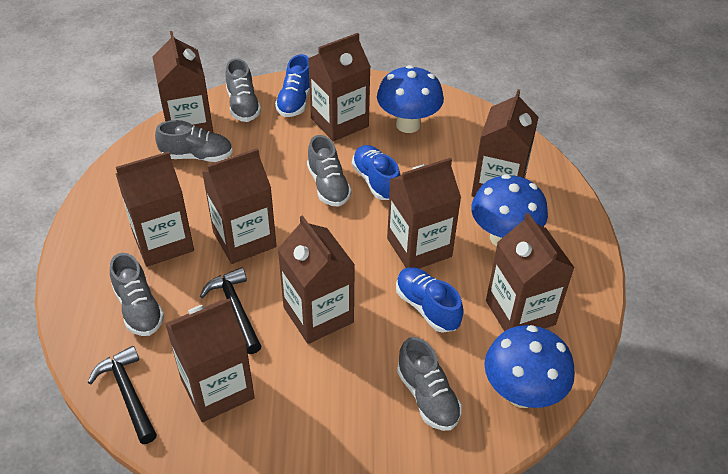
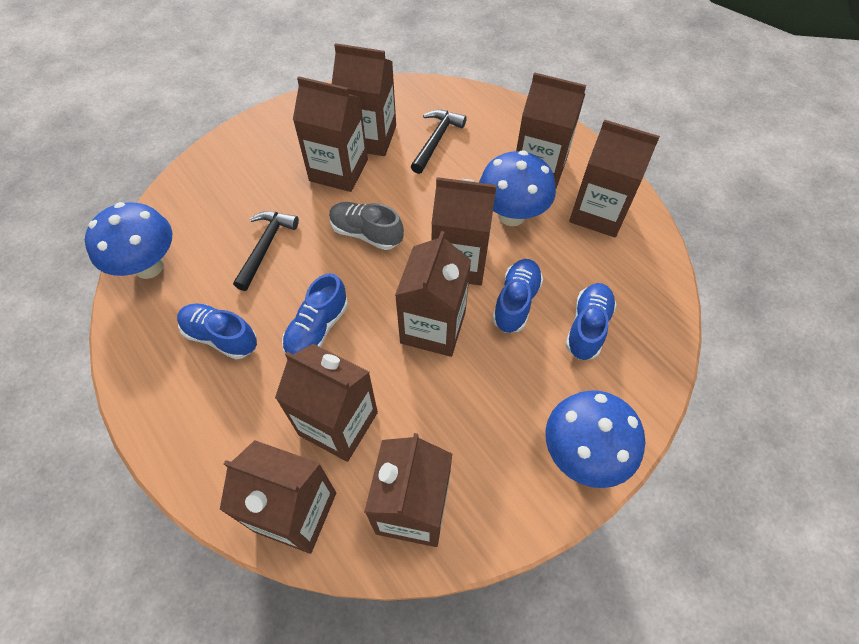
blue shoe: 3 -> 4
grey shoe: 5 -> 1

